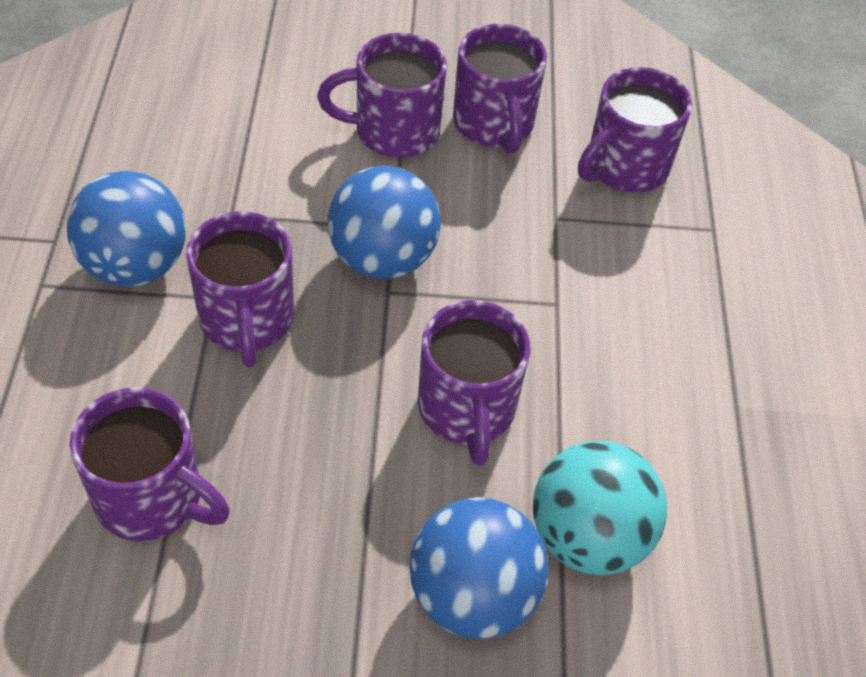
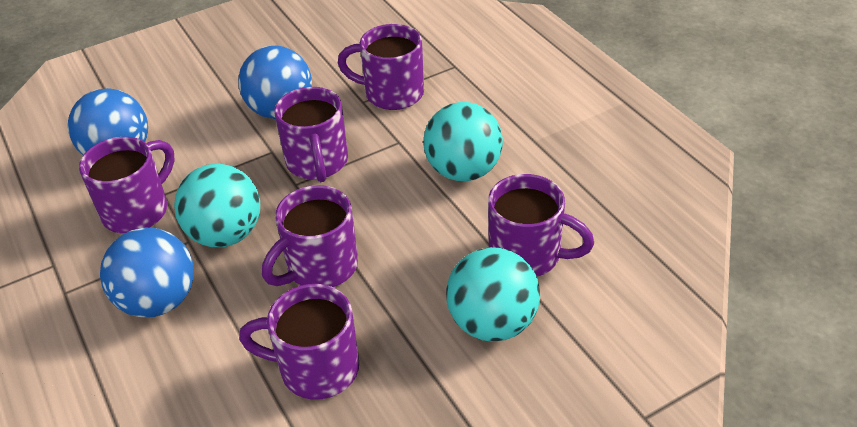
turquoise ball: 1 -> 3

